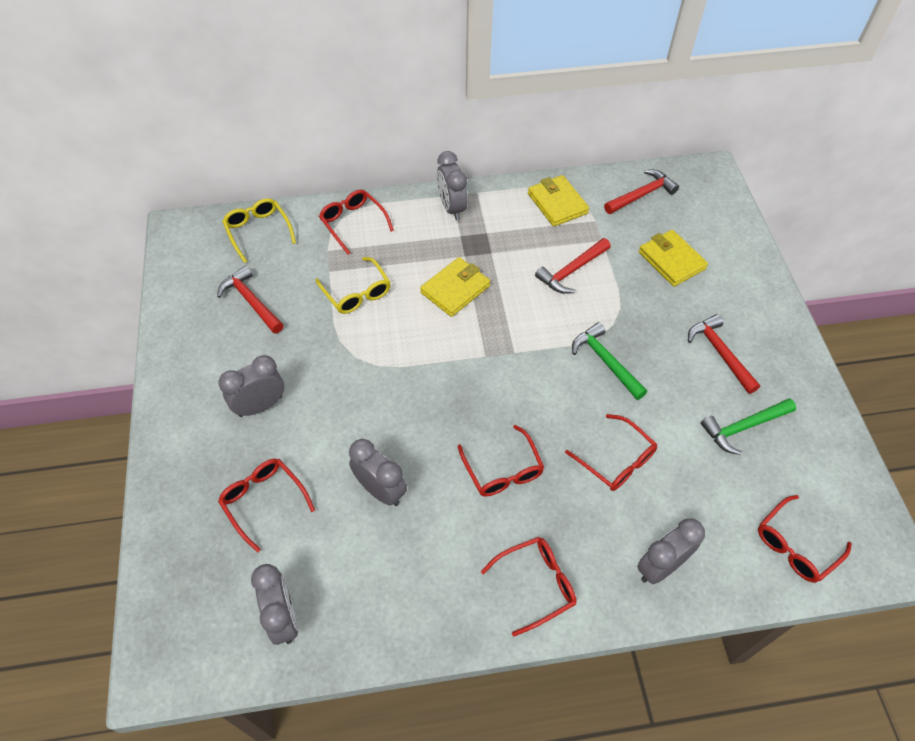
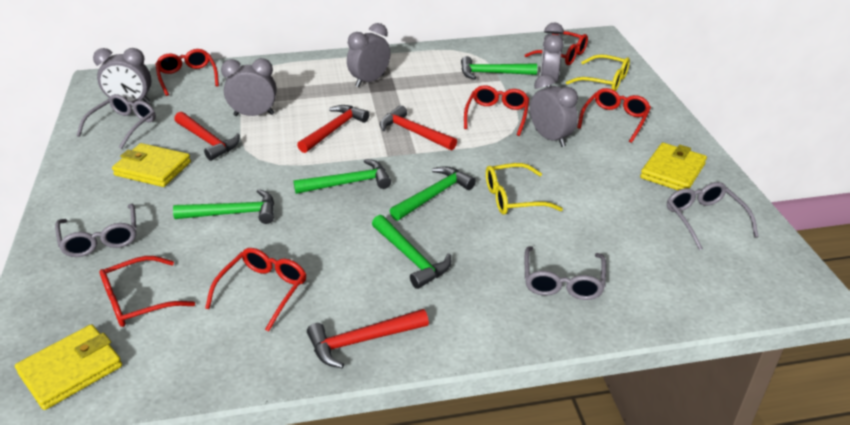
green hammer: 2 -> 5
grey glasses: 0 -> 4

